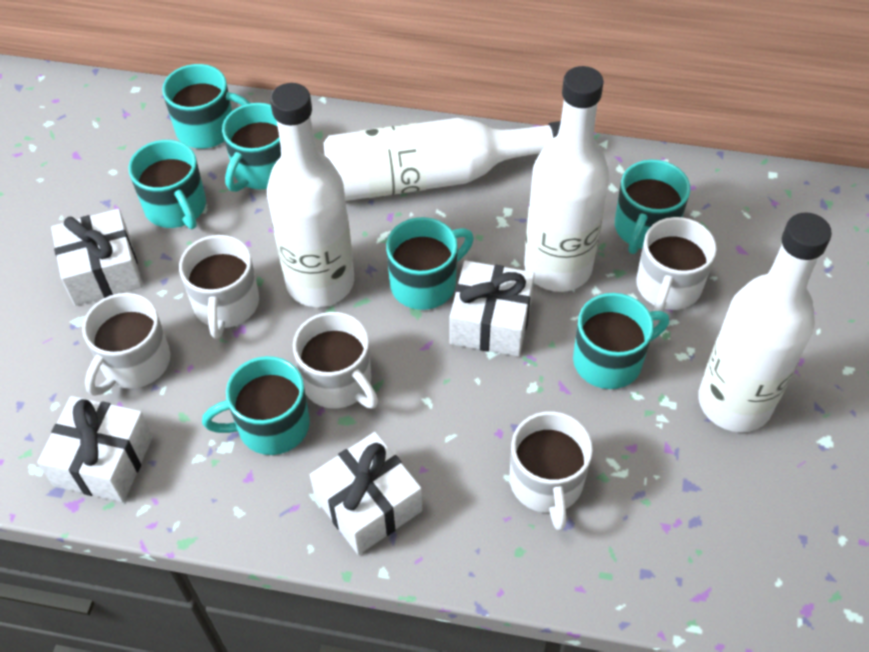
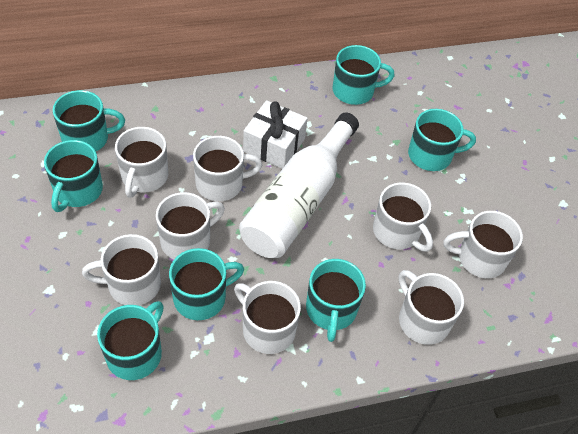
white bottle: 4 -> 1
white gift: 4 -> 1
white mug: 5 -> 8

